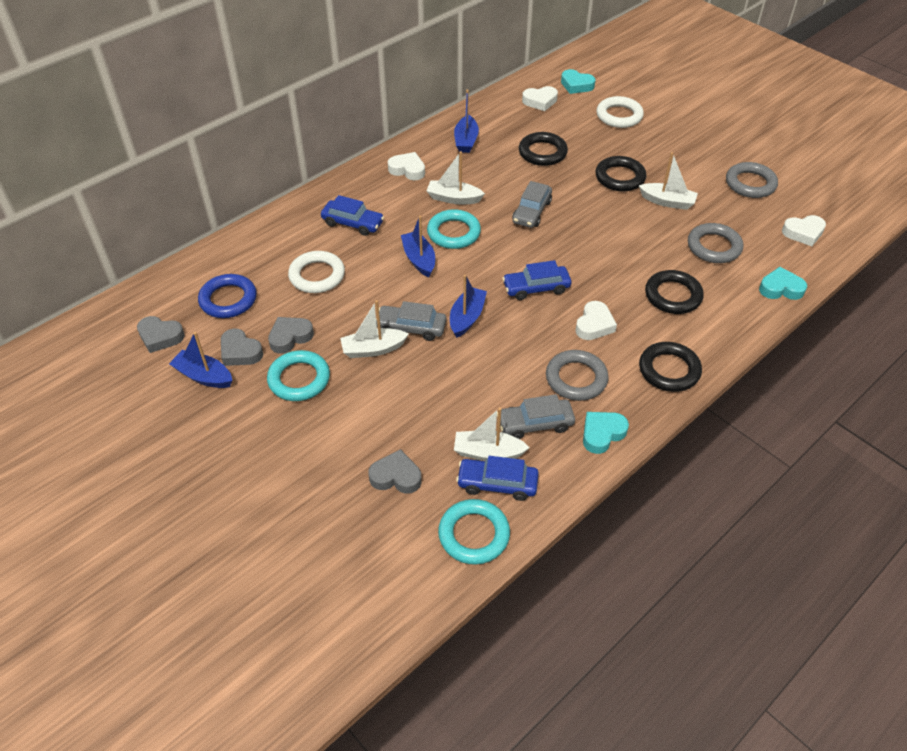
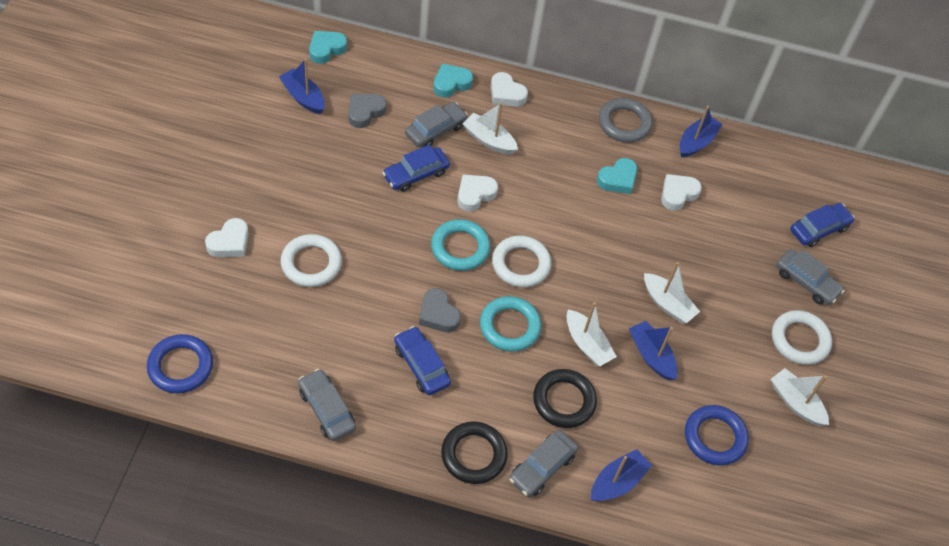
black ring: 4 -> 2
blue ring: 1 -> 2
grey car: 3 -> 4
grey heart: 4 -> 2
grey ring: 3 -> 1
turquoise ring: 3 -> 2
white ring: 2 -> 3

